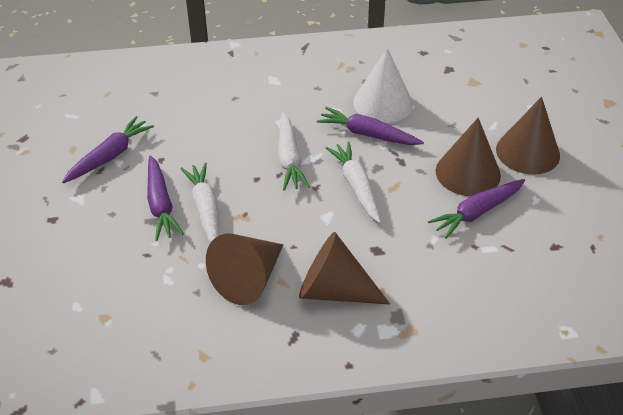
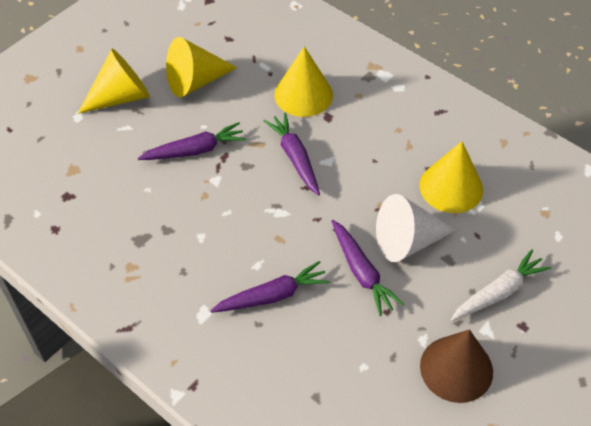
brown cone: 4 -> 1
white carrot: 3 -> 1
yellow cone: 0 -> 4

